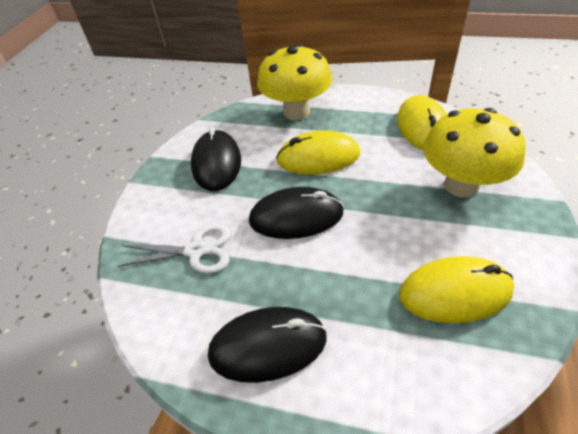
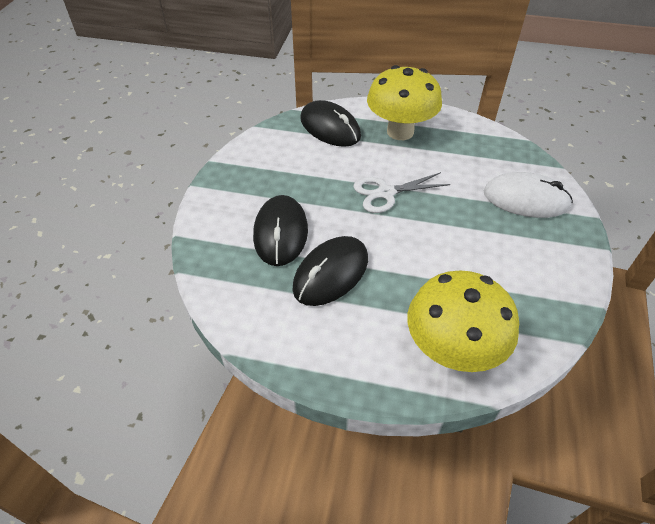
white mouse: 0 -> 1
yellow mouse: 3 -> 0

